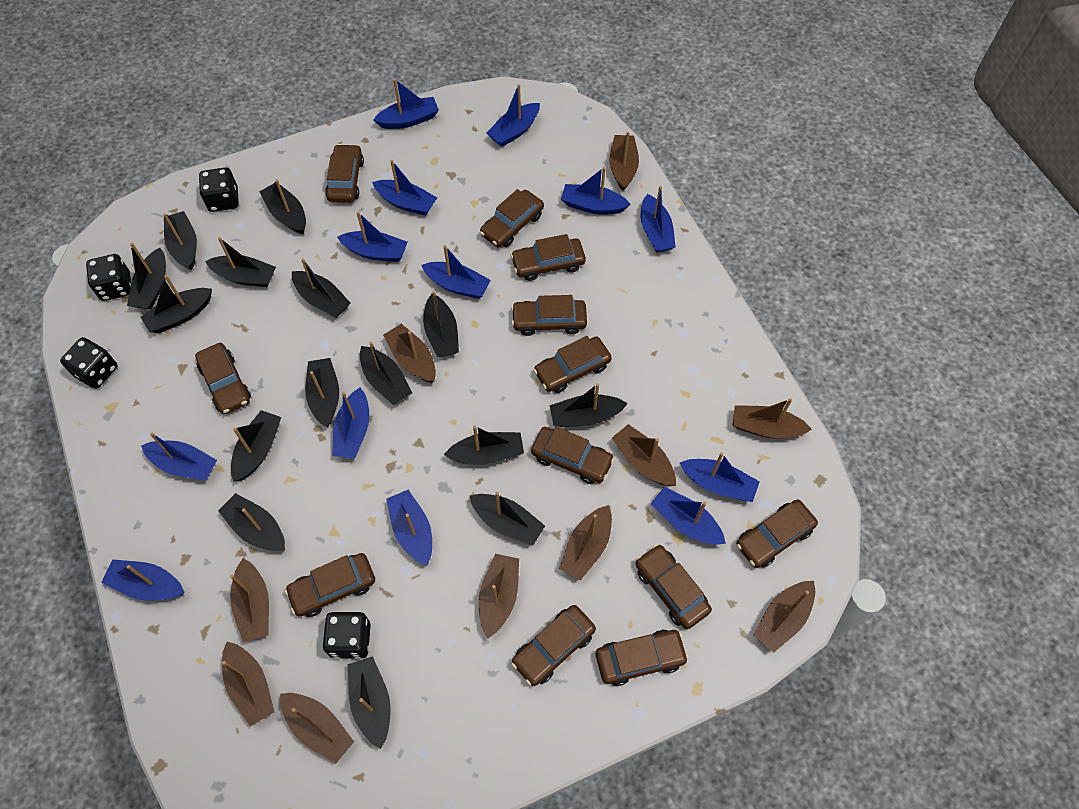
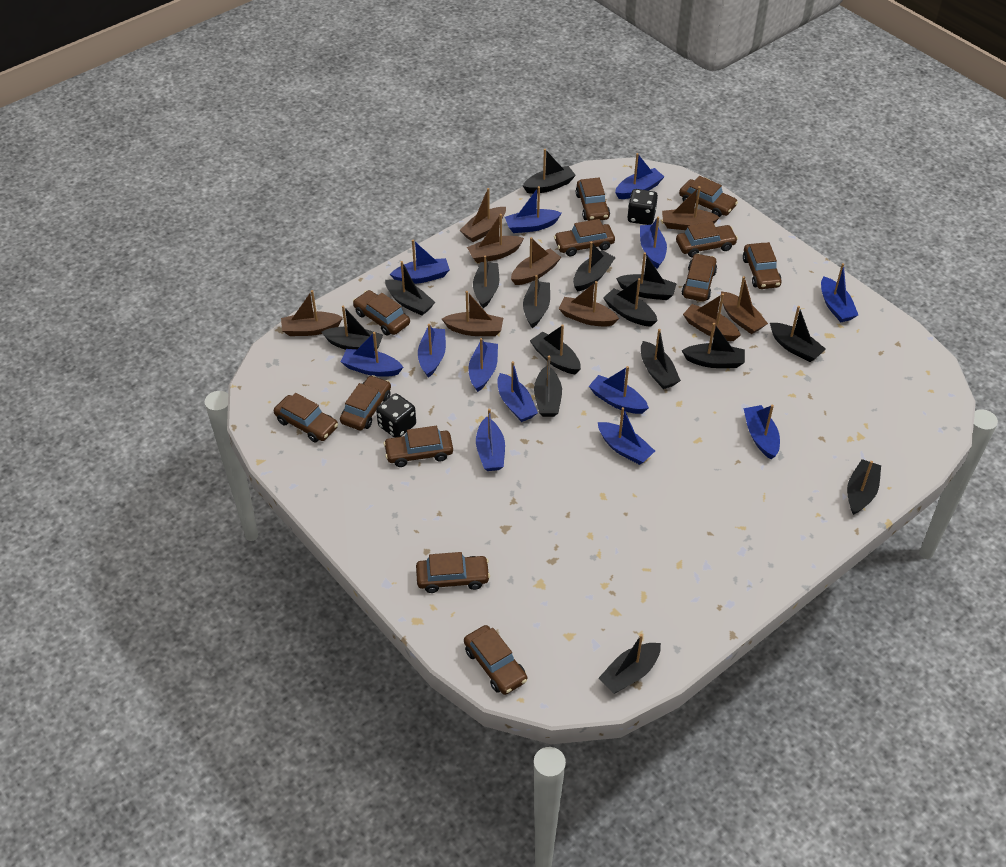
black dice: 4 -> 2
brown boat: 10 -> 9

